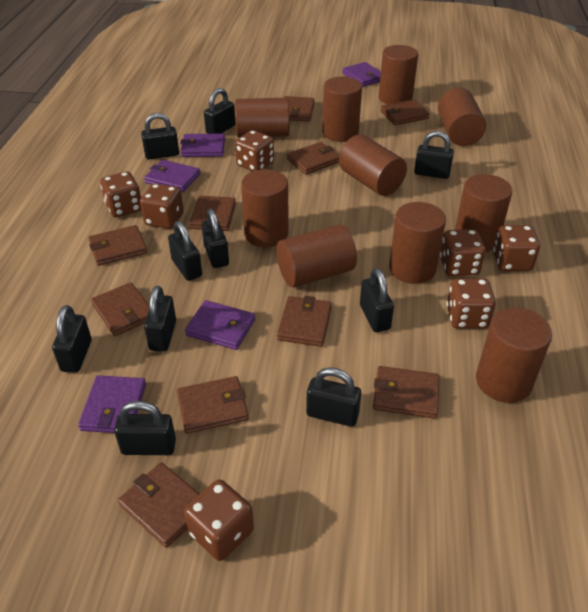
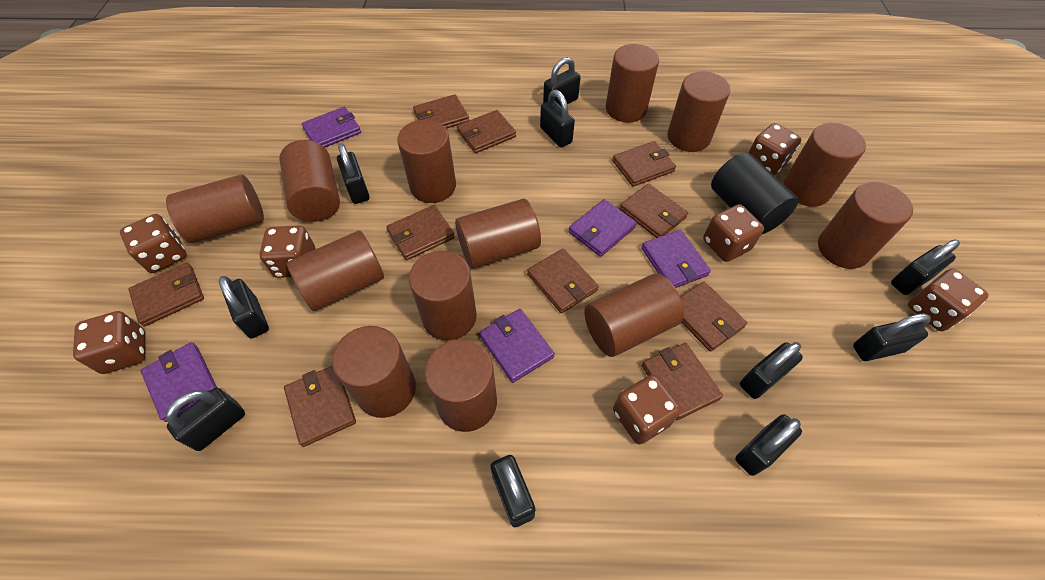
black cylinder: 0 -> 1
brown cylinder: 10 -> 13

